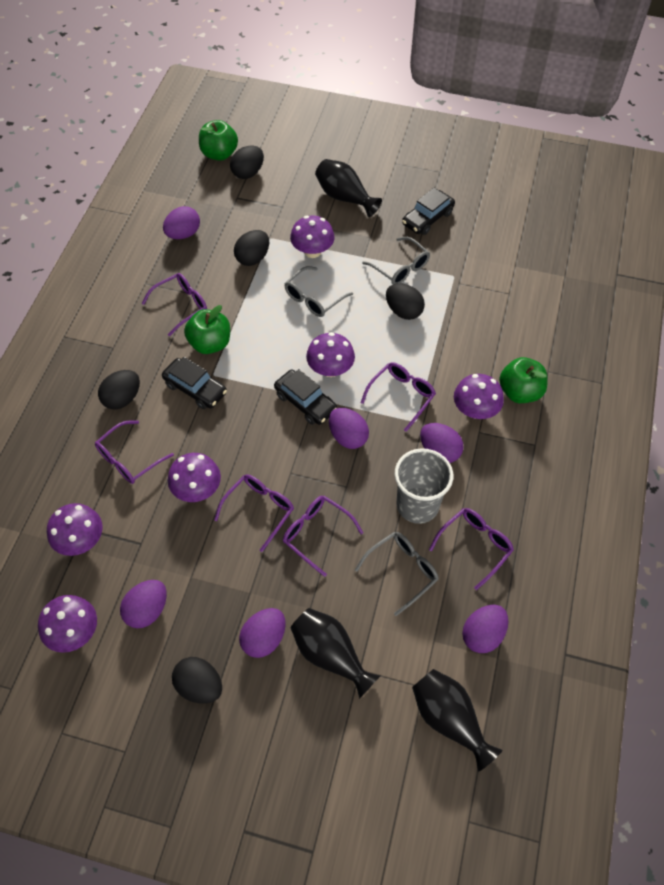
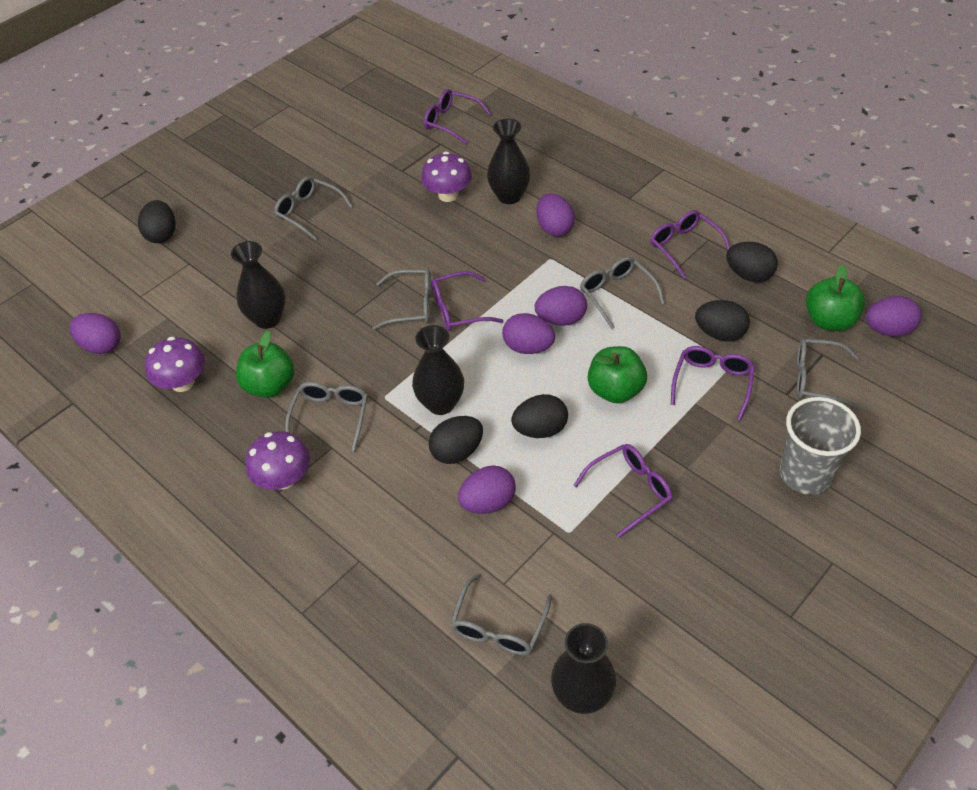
black car: 3 -> 0
black vase: 3 -> 4
grey glasses: 3 -> 6
purple glasses: 6 -> 5
purple mushroom: 6 -> 3

